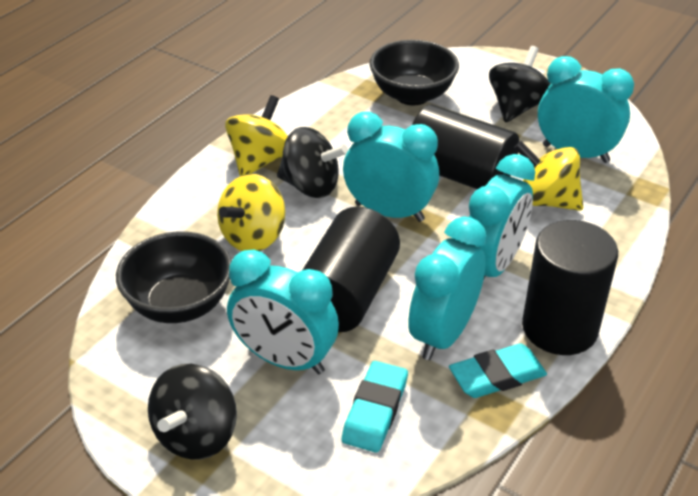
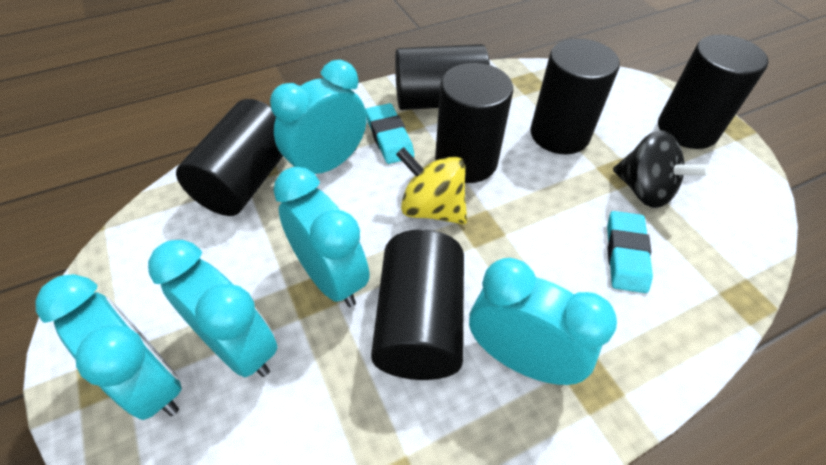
black bowl: 2 -> 0
black cylinder: 3 -> 6
black spinning top: 3 -> 1
yellow spinning top: 3 -> 1

